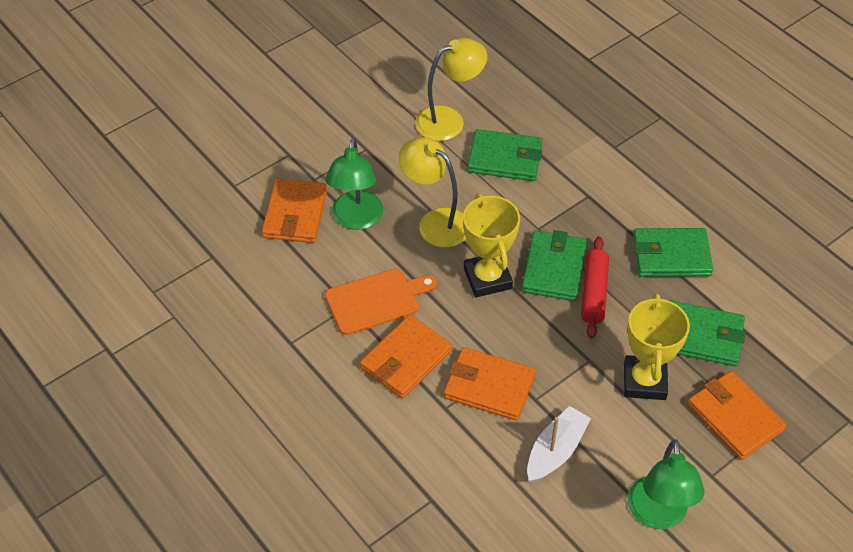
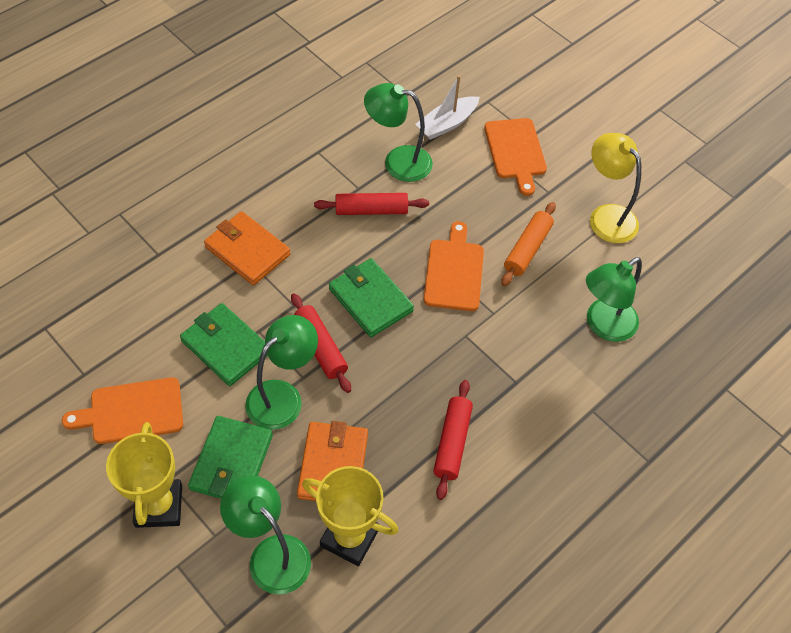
green lamp: 2 -> 4
green wallet: 4 -> 3
orange cutting board: 1 -> 3
orange rolling pin: 0 -> 1
orange wallet: 4 -> 2
red rolling pin: 1 -> 3
yellow lamp: 2 -> 1

